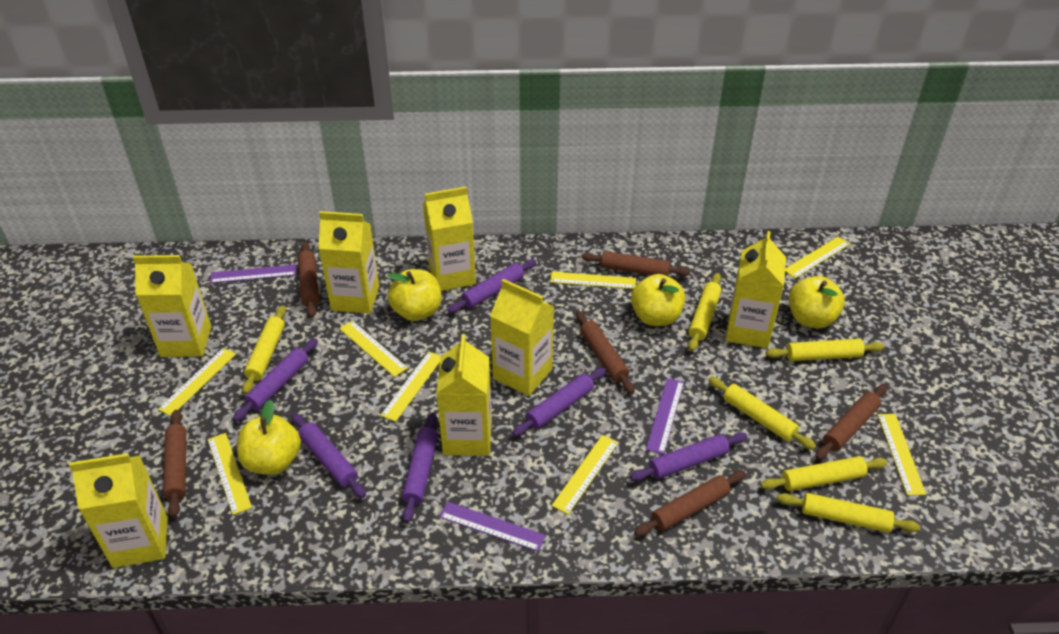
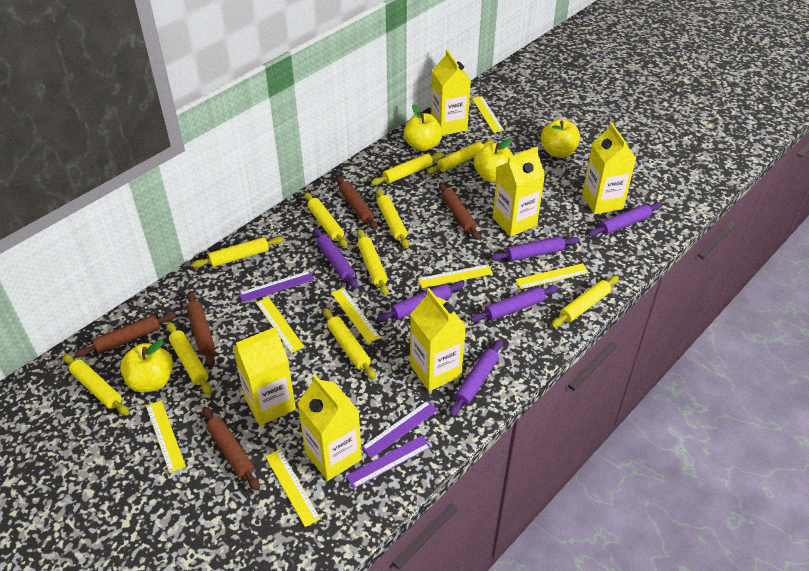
brown rolling pin: 6 -> 5
yellow carton: 7 -> 6
yellow rolling pin: 6 -> 10
yellow ruler: 8 -> 7

